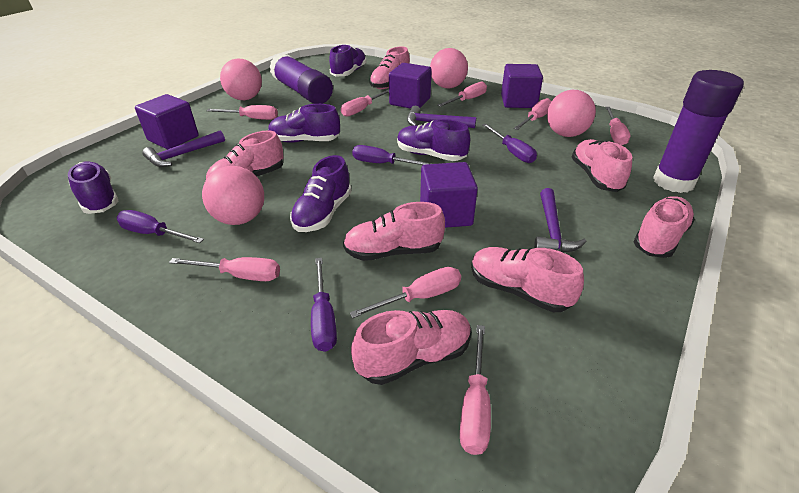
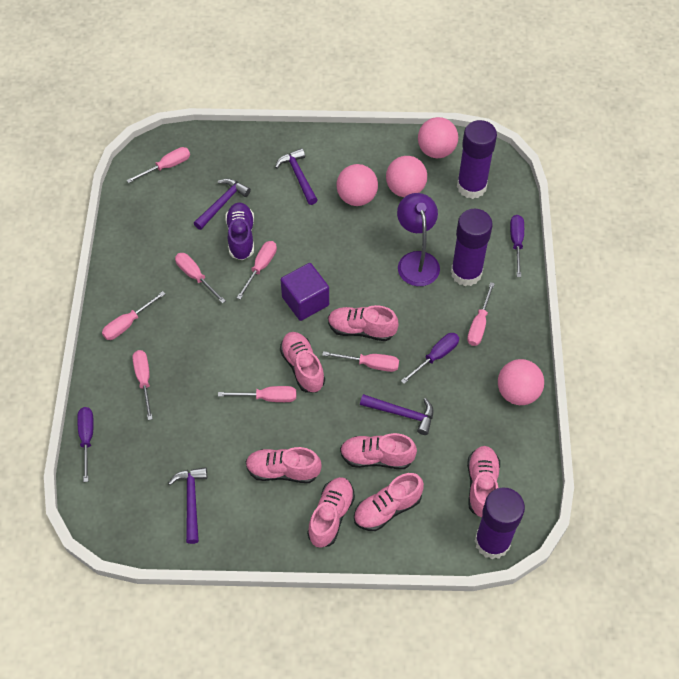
purple cube: 4 -> 1
purple glue stick: 2 -> 3
purple hammer: 3 -> 4
purple lamp: 0 -> 1
purple screwdriver: 4 -> 3
purple shoe: 5 -> 1

